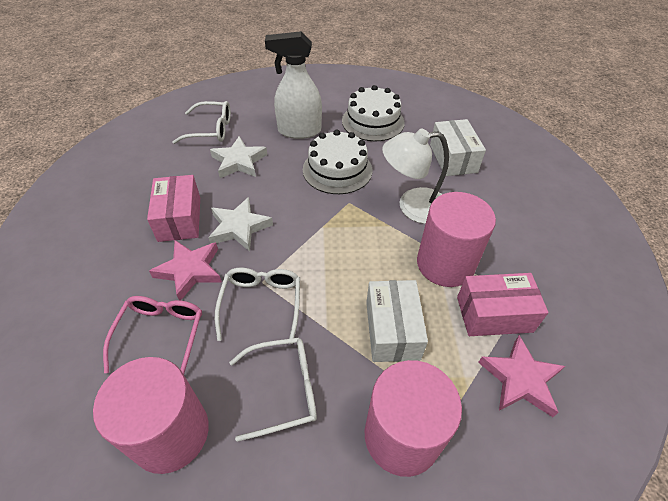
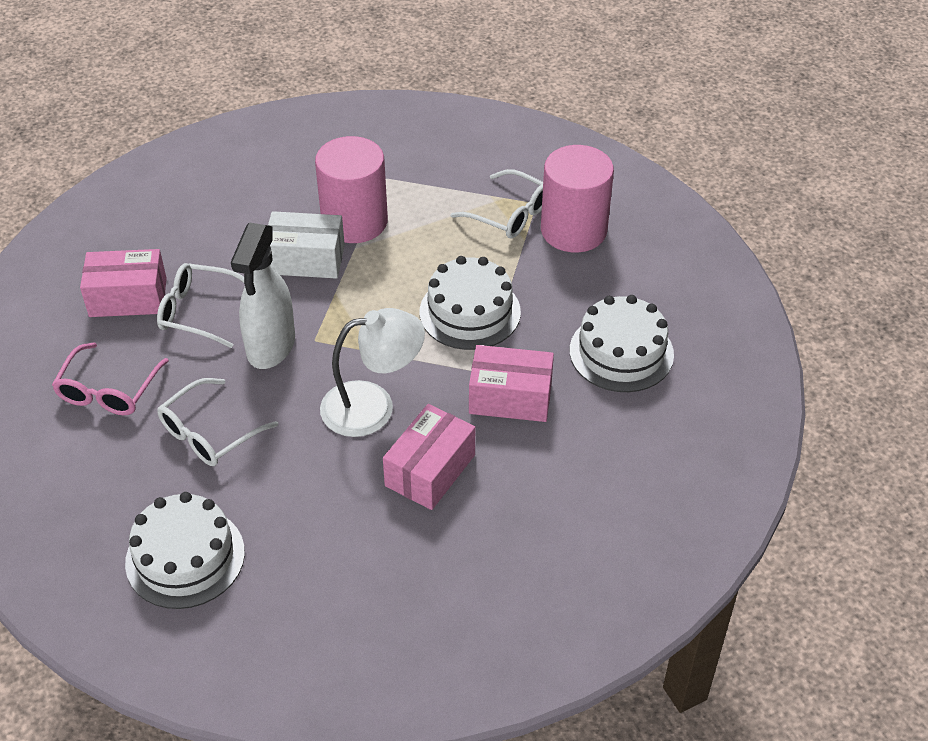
pink box: 2 -> 3
pink cylinder: 3 -> 2
pink star: 2 -> 0
white box: 2 -> 1
white cake: 2 -> 3
white star: 2 -> 0

